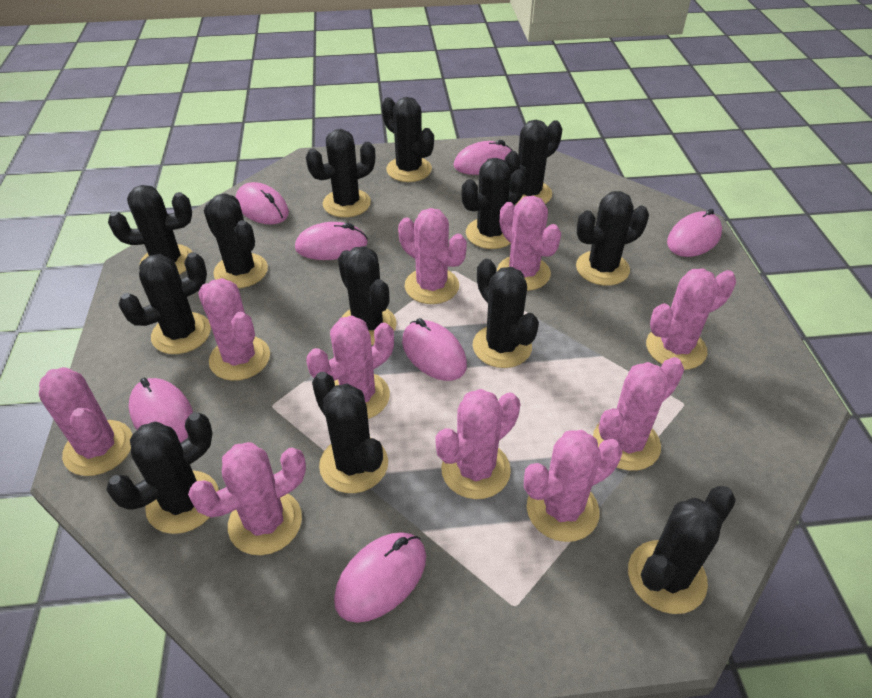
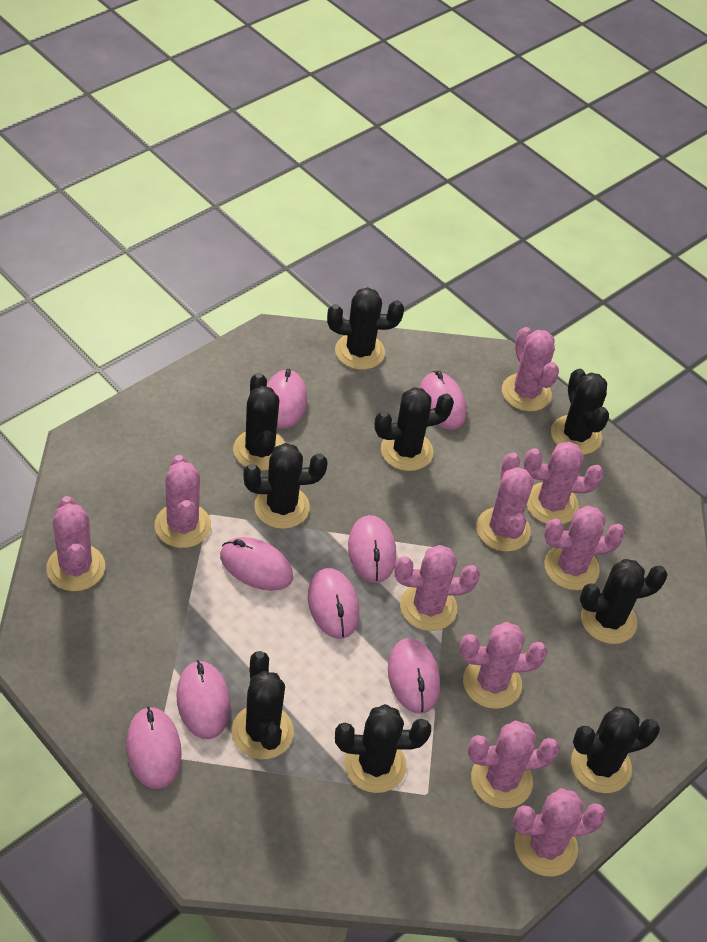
black cactus: 13 -> 9
pink mouse: 7 -> 8

